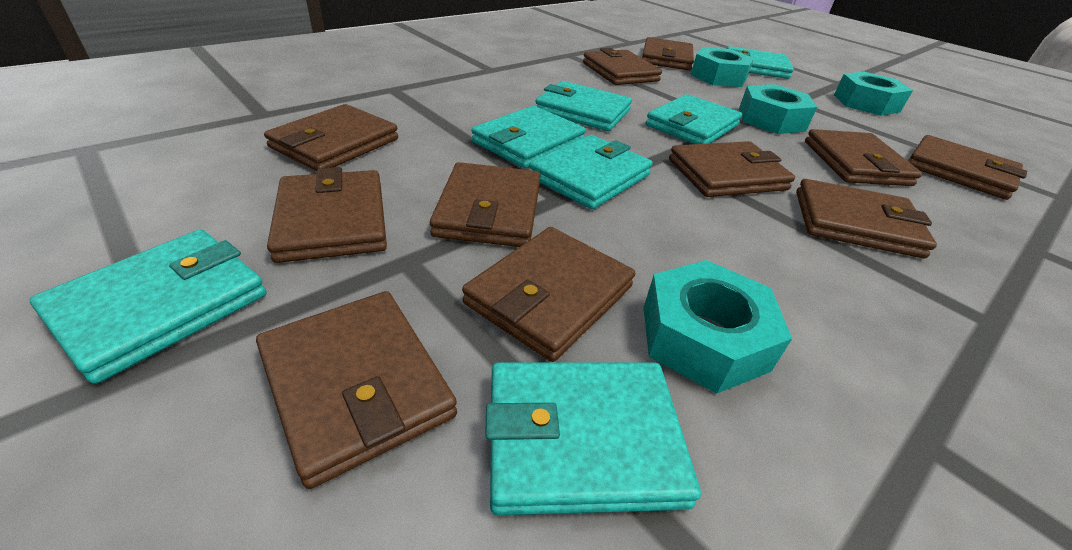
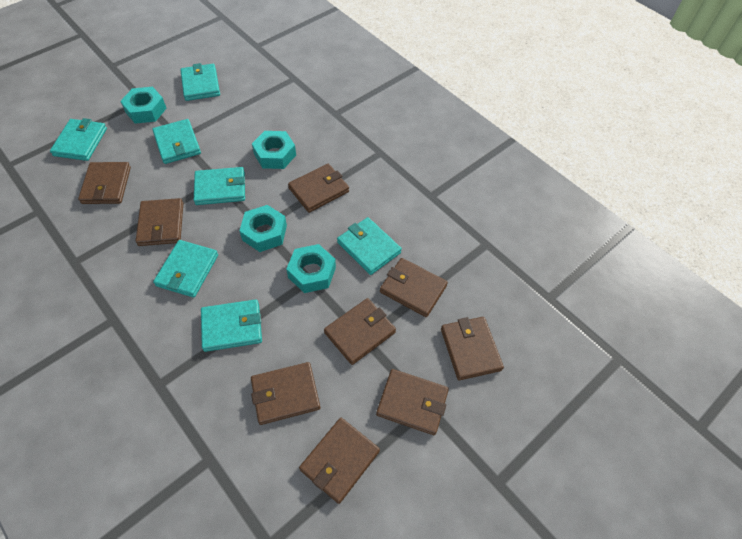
brown wallet: 11 -> 9

